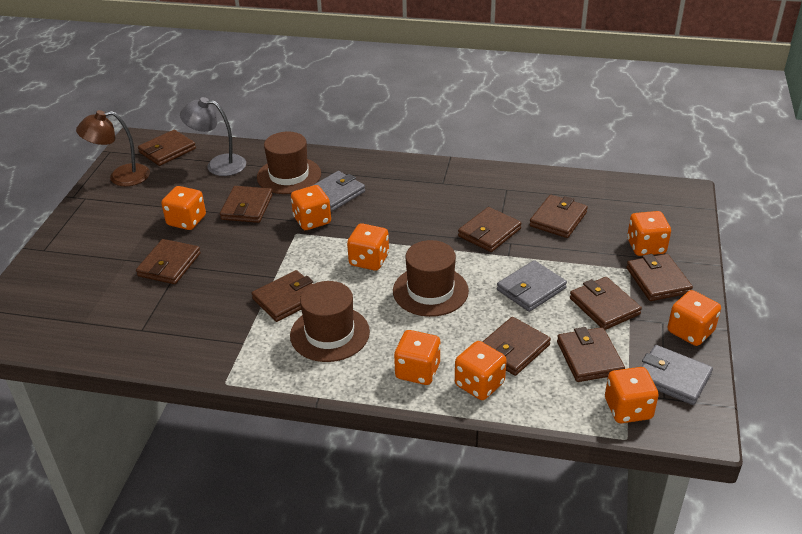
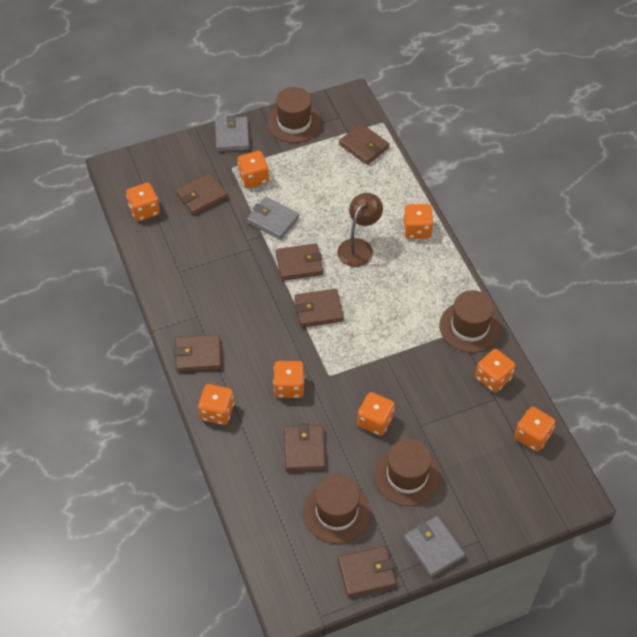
brown hat: 3 -> 4
brown wallet: 10 -> 7
grey lamp: 1 -> 0

